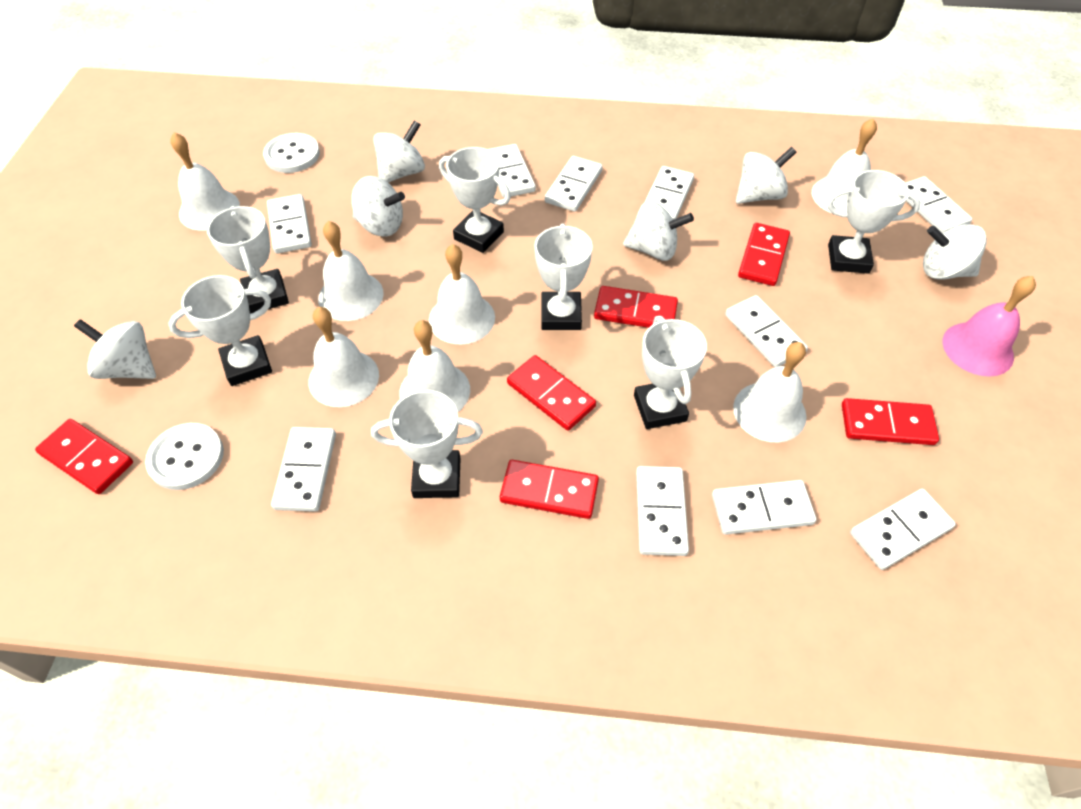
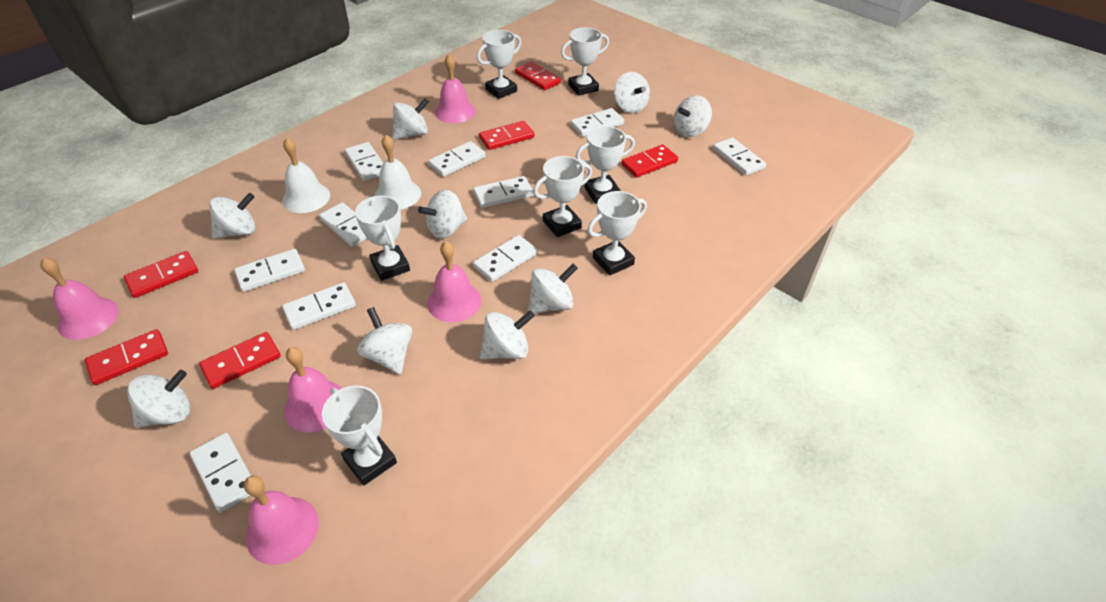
pink bell: 1 -> 5
white bell: 7 -> 2
white button: 2 -> 0
white spinning top: 6 -> 9

